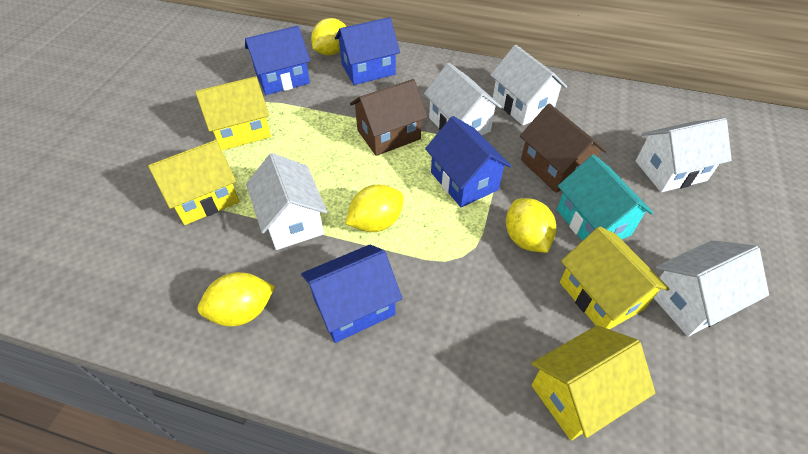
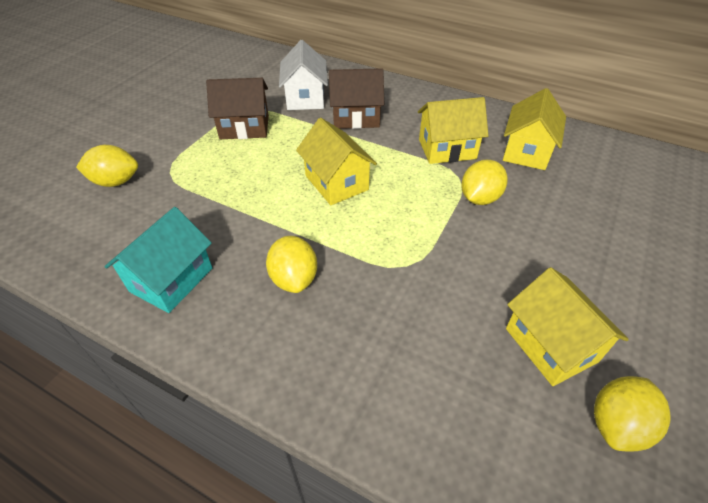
blue house: 4 -> 0
white house: 5 -> 1

